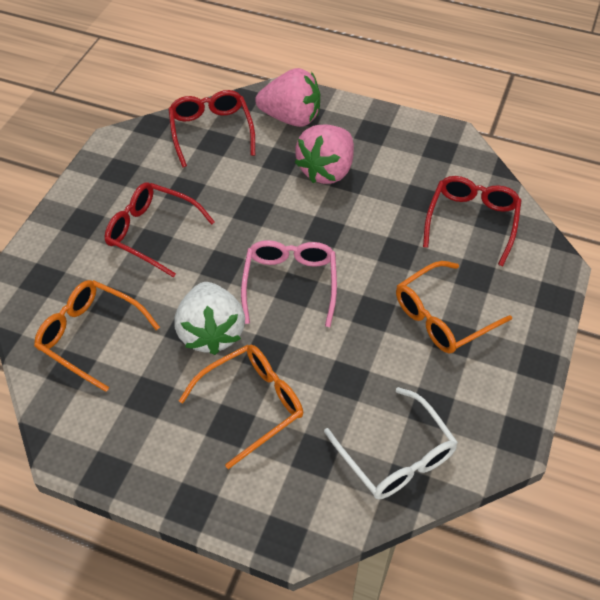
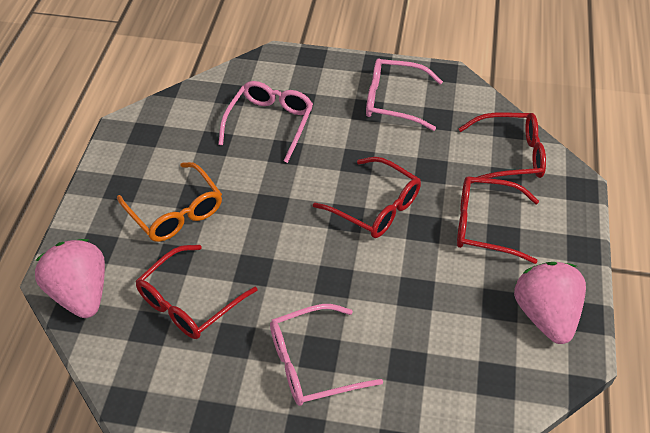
orange glasses: 3 -> 1
pink glasses: 1 -> 3
red glasses: 3 -> 4
white glasses: 1 -> 0
white strawberry: 1 -> 0

